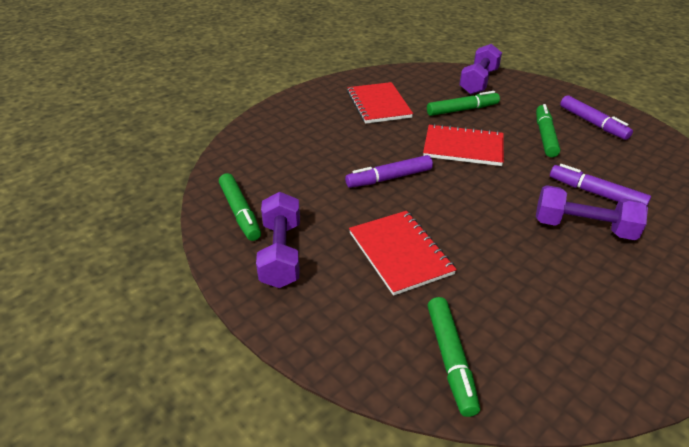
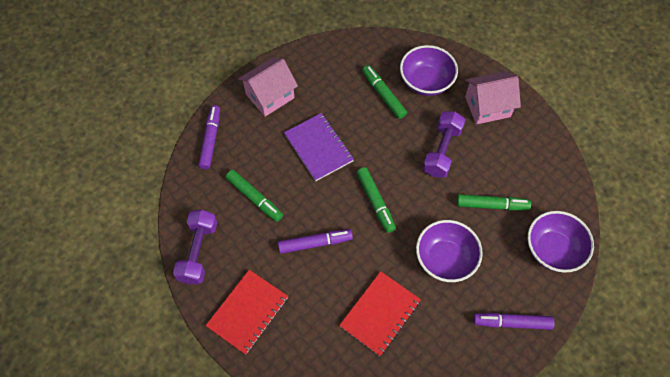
pink house: 0 -> 2
purple bowl: 0 -> 3
purple dumbbell: 3 -> 2
purple notebook: 0 -> 1
red notebook: 3 -> 2

